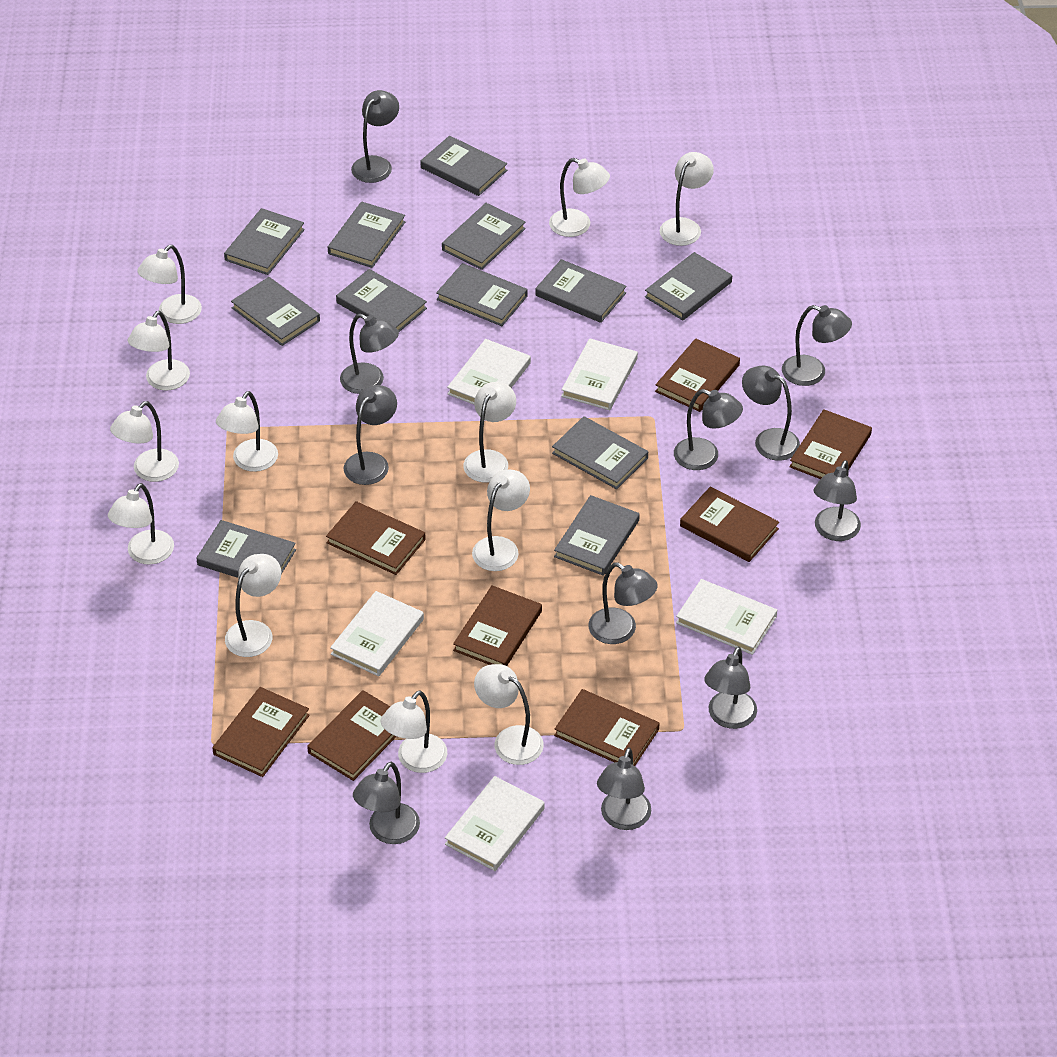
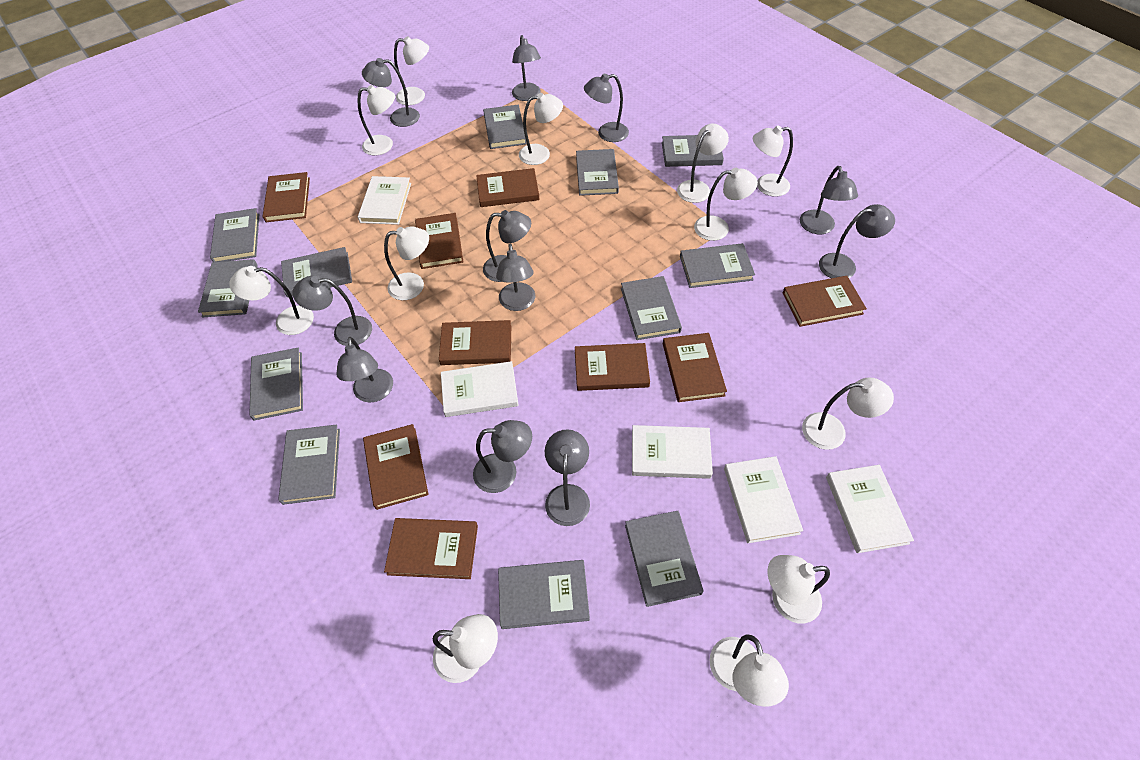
brown book: 8 -> 9

